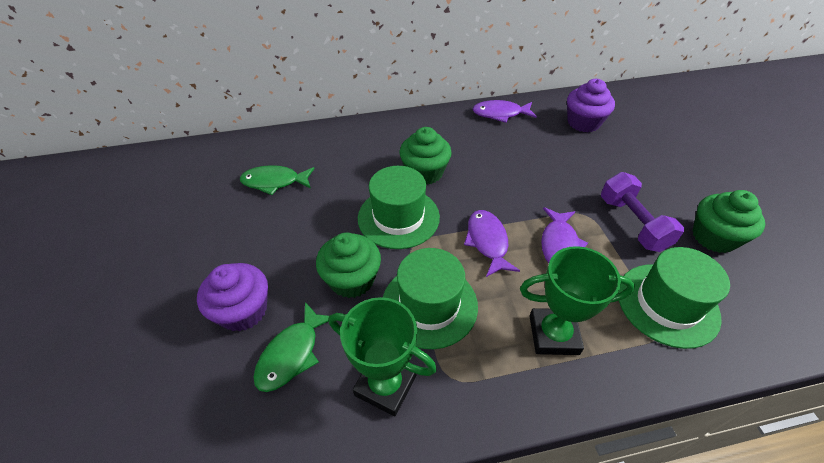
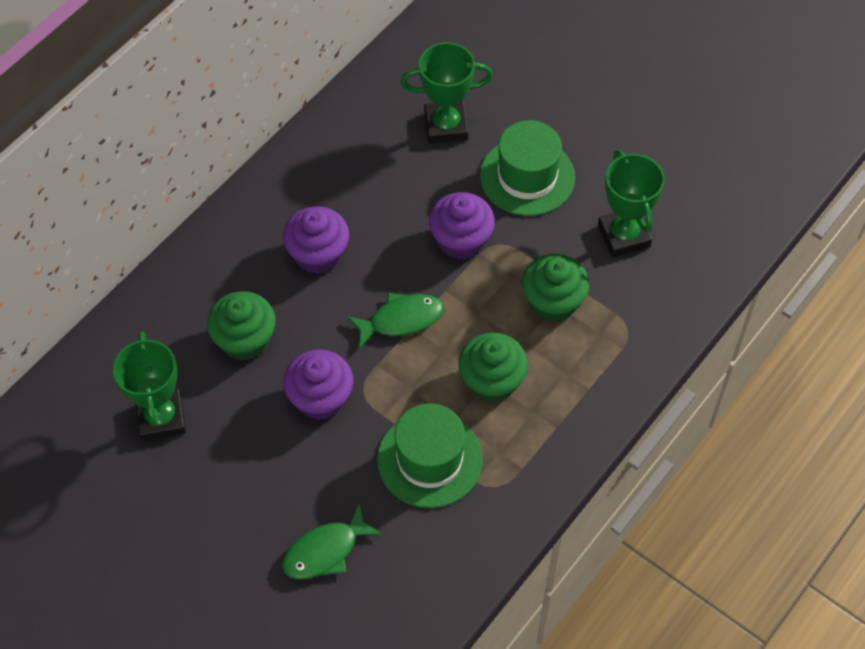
green hat: 3 -> 2
green trophy: 2 -> 3
purple cupcake: 2 -> 3
purple dumbbell: 1 -> 0
purple fish: 3 -> 0

